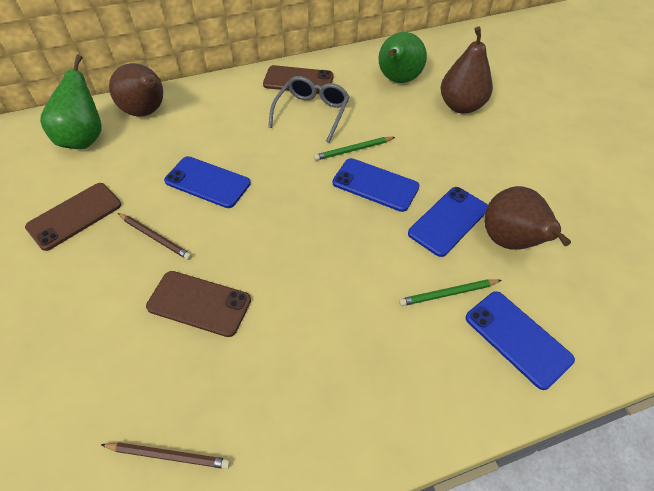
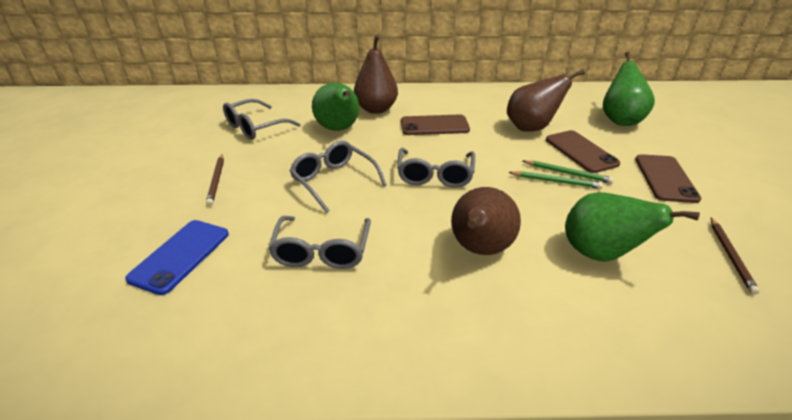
blue phone: 4 -> 1
green pear: 2 -> 3
grey glasses: 1 -> 4

